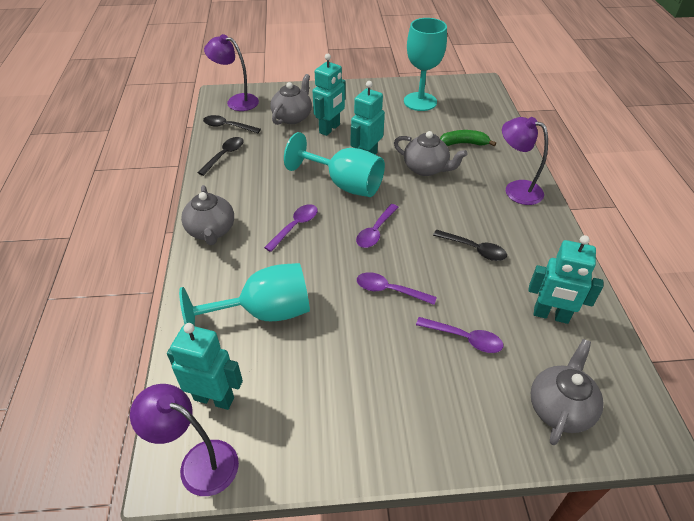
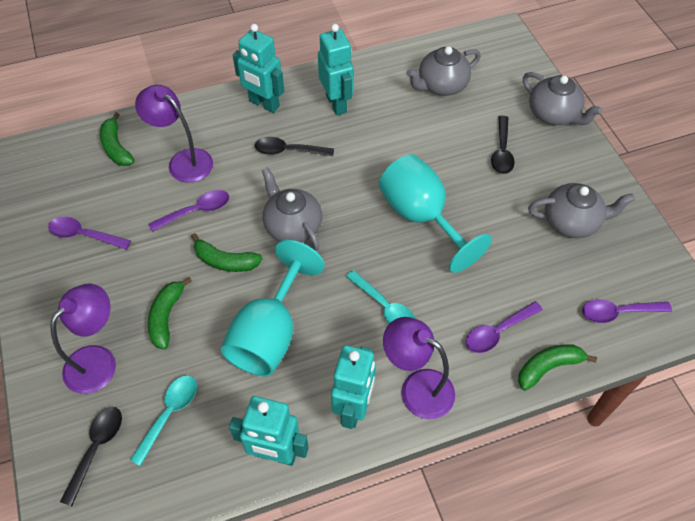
green banana: 1 -> 4
turquoise goblet: 3 -> 2
turquoise spoon: 0 -> 2

